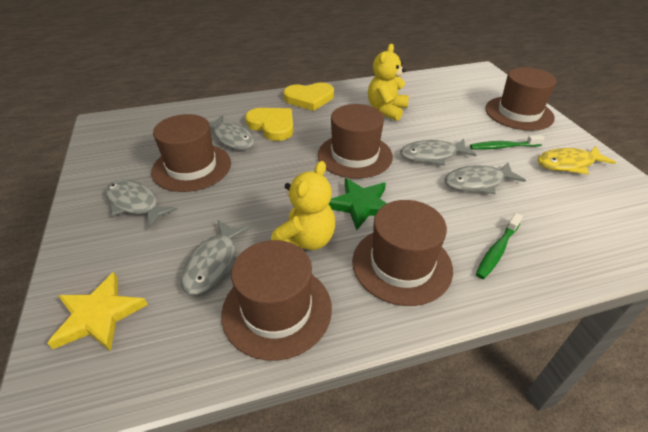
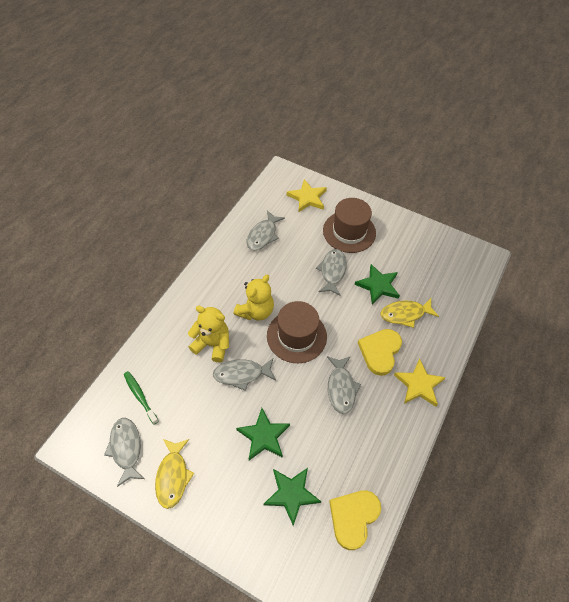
brown hat: 5 -> 2
green star: 1 -> 3
green toothbrush: 2 -> 1
yellow fish: 1 -> 2
yellow star: 1 -> 2

